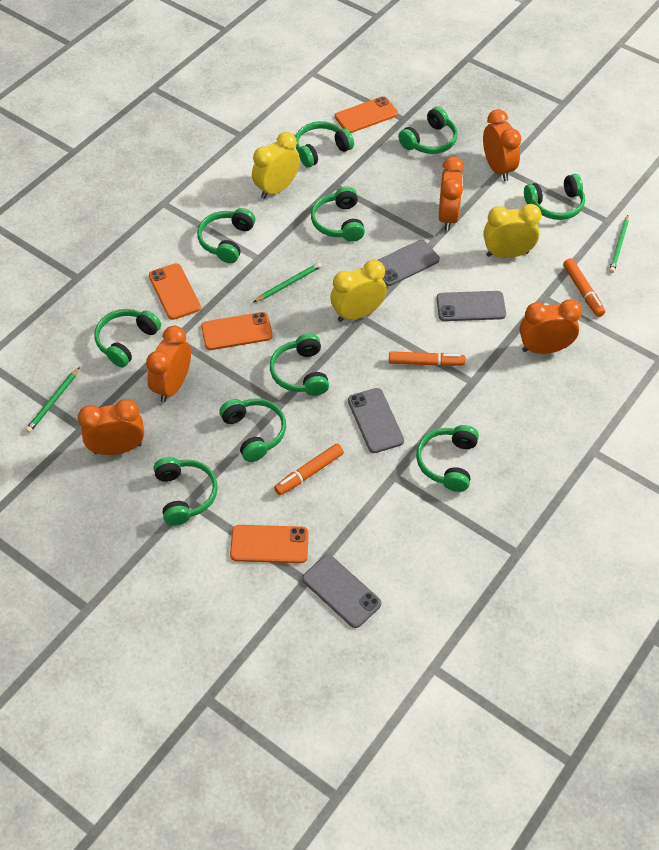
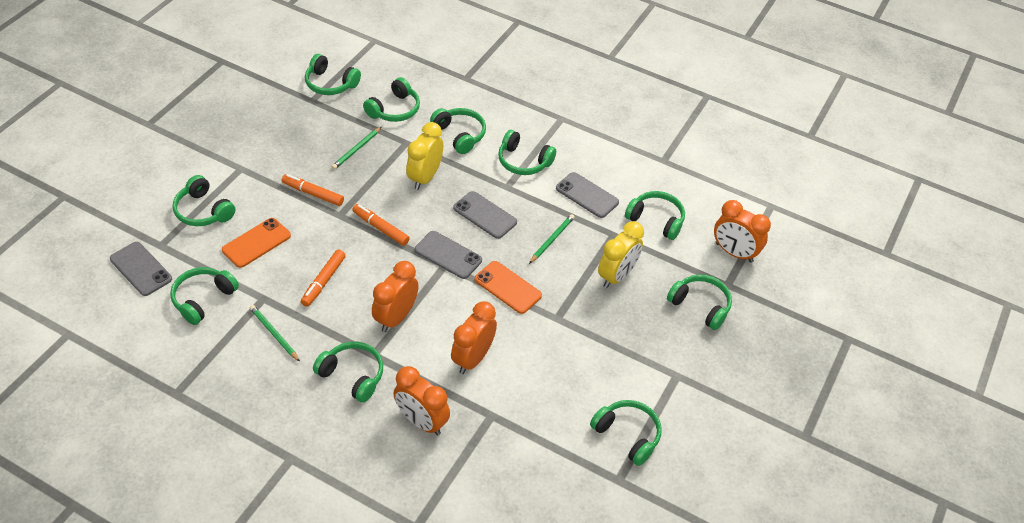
orange clock: 5 -> 4
orange phone: 4 -> 2
yellow clock: 3 -> 2

